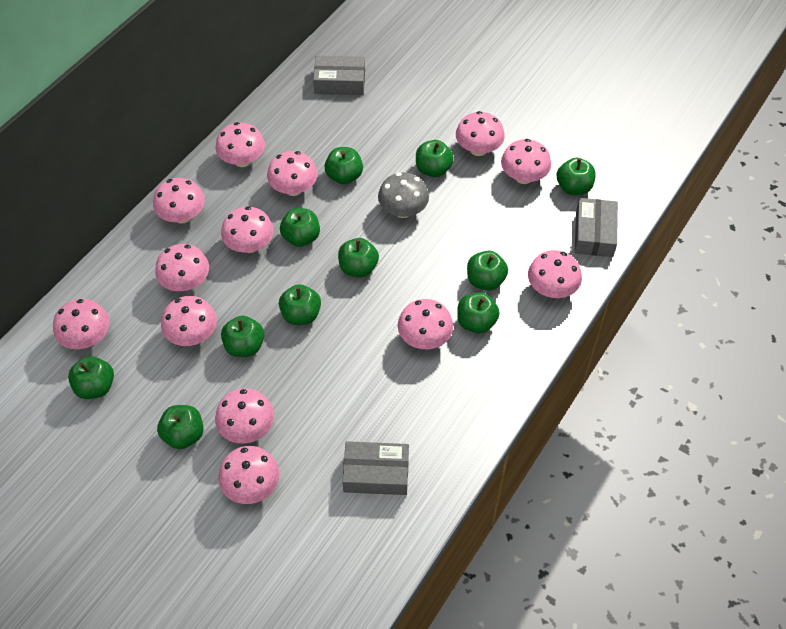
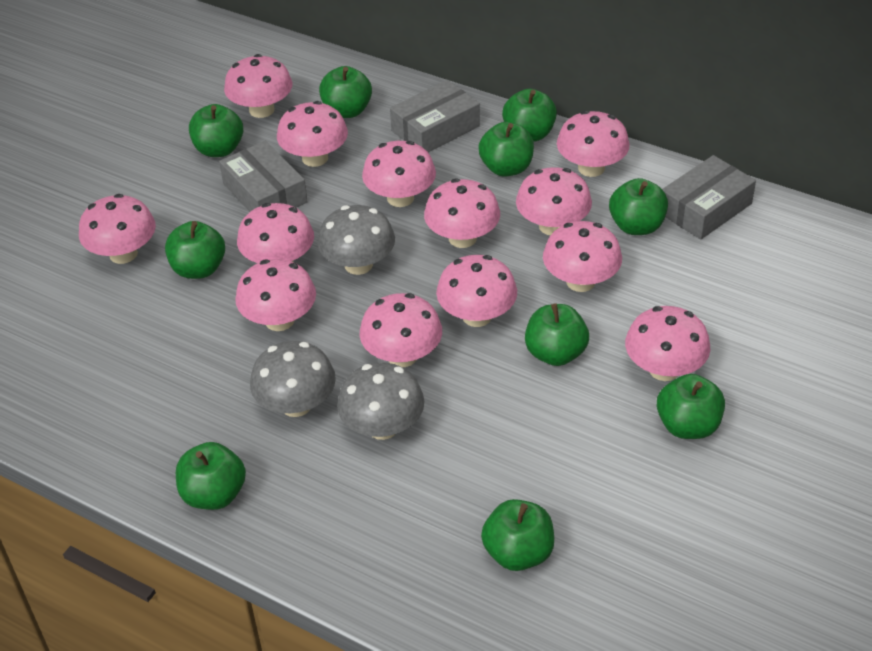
green apple: 11 -> 10
grey mushroom: 1 -> 3

